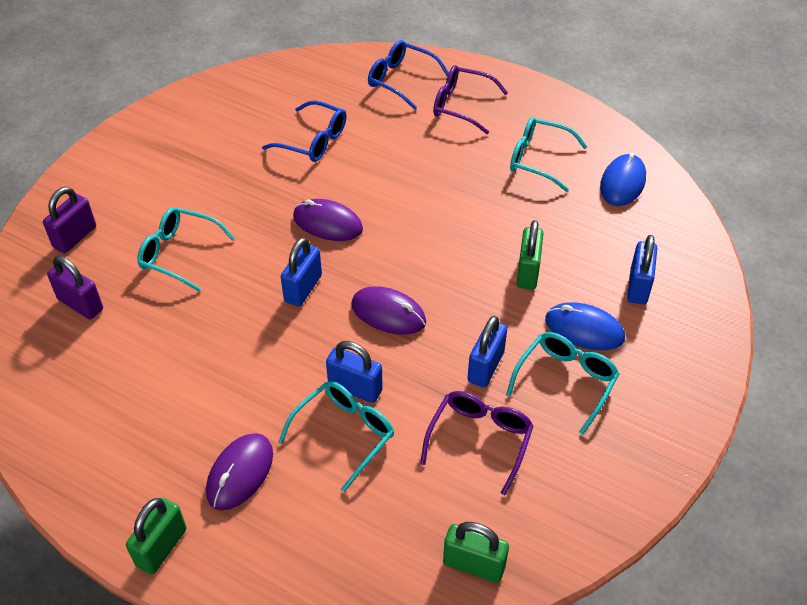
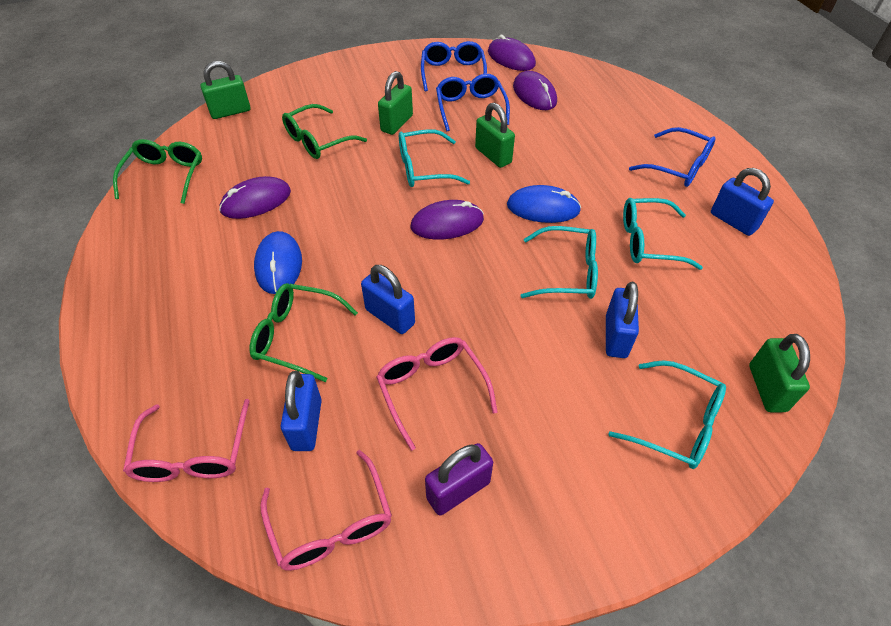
blue glasses: 2 -> 3
green glasses: 0 -> 3
green padlock: 3 -> 4
pink glasses: 0 -> 3
purple glasses: 2 -> 0
purple mouse: 3 -> 4
purple padlock: 2 -> 1

